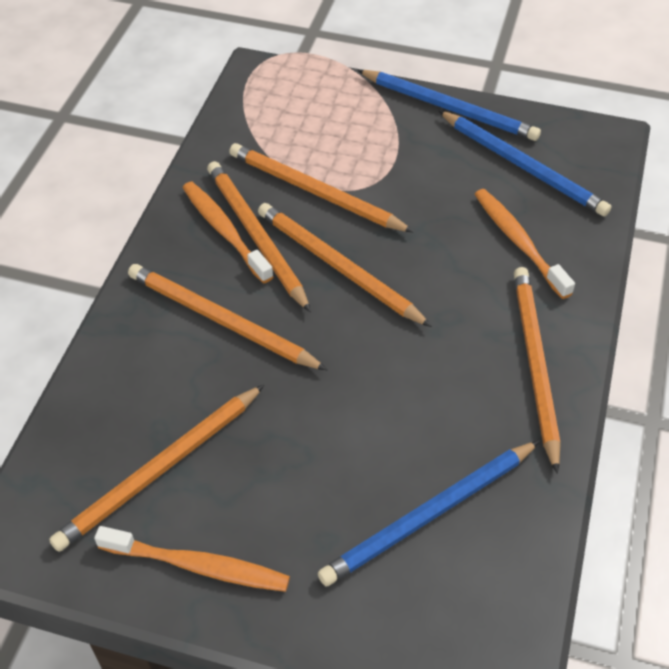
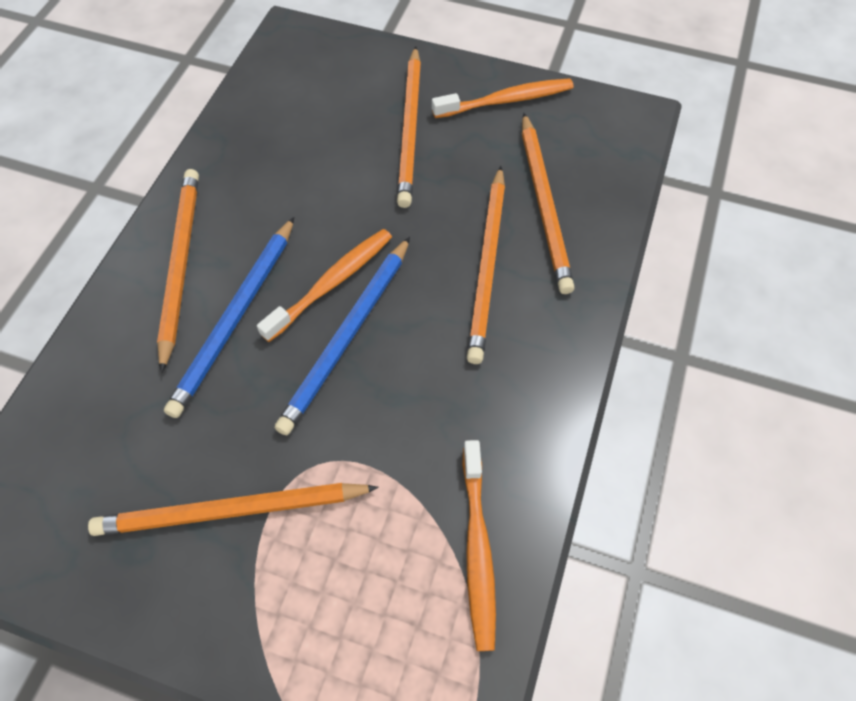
blue pencil: 3 -> 2
orange pencil: 6 -> 5

